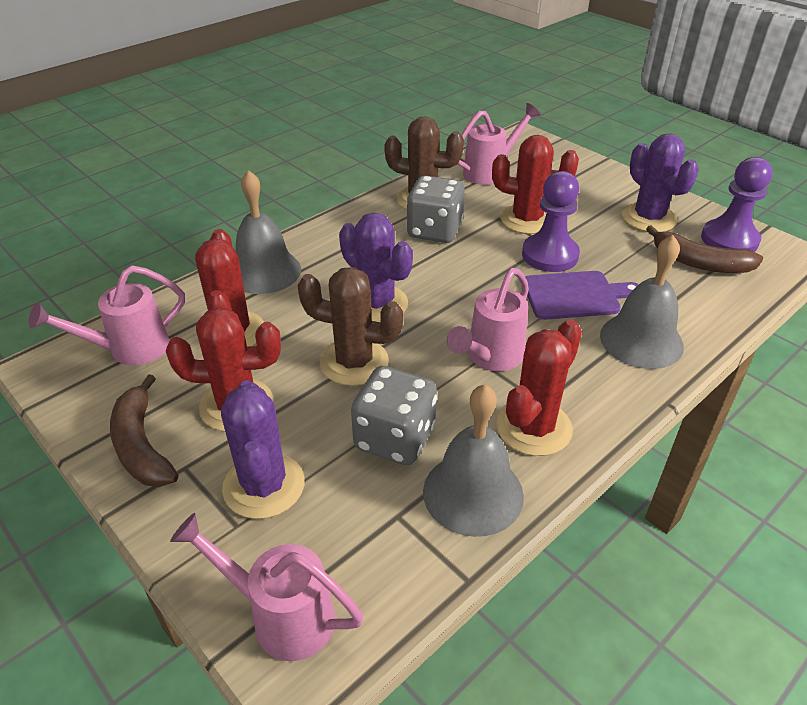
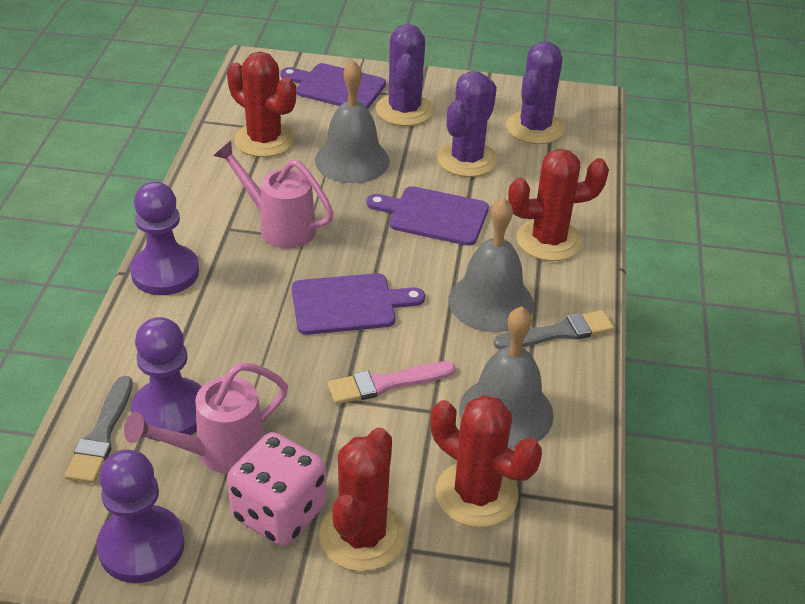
brown banana: 2 -> 0
brown cactus: 2 -> 0
grey brush: 0 -> 2
grey dice: 2 -> 0
pink brush: 0 -> 1
pink dice: 0 -> 1
pink watering can: 4 -> 2
purple cutting board: 1 -> 3
purple pawn: 2 -> 3

